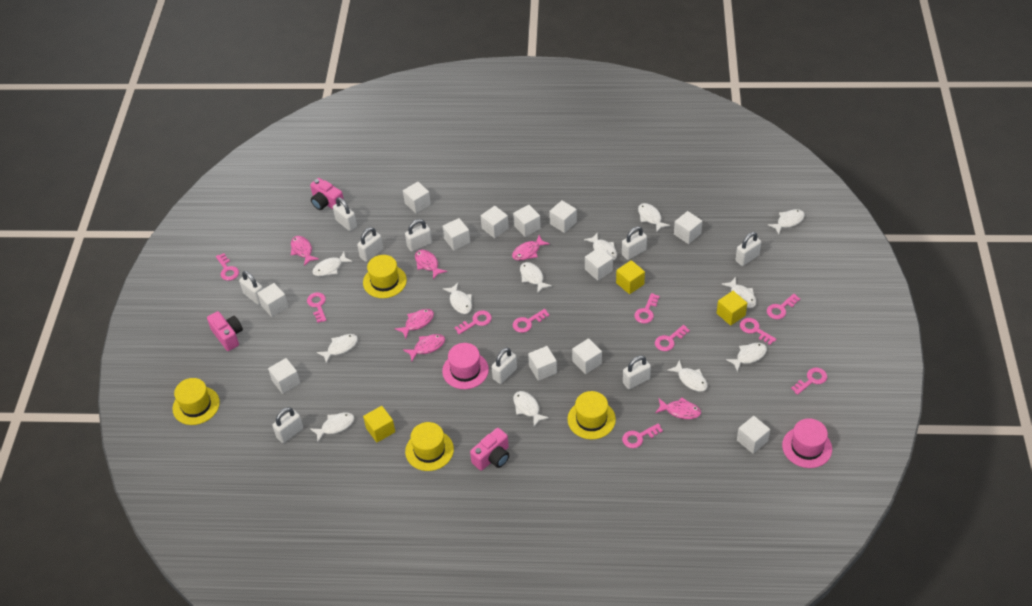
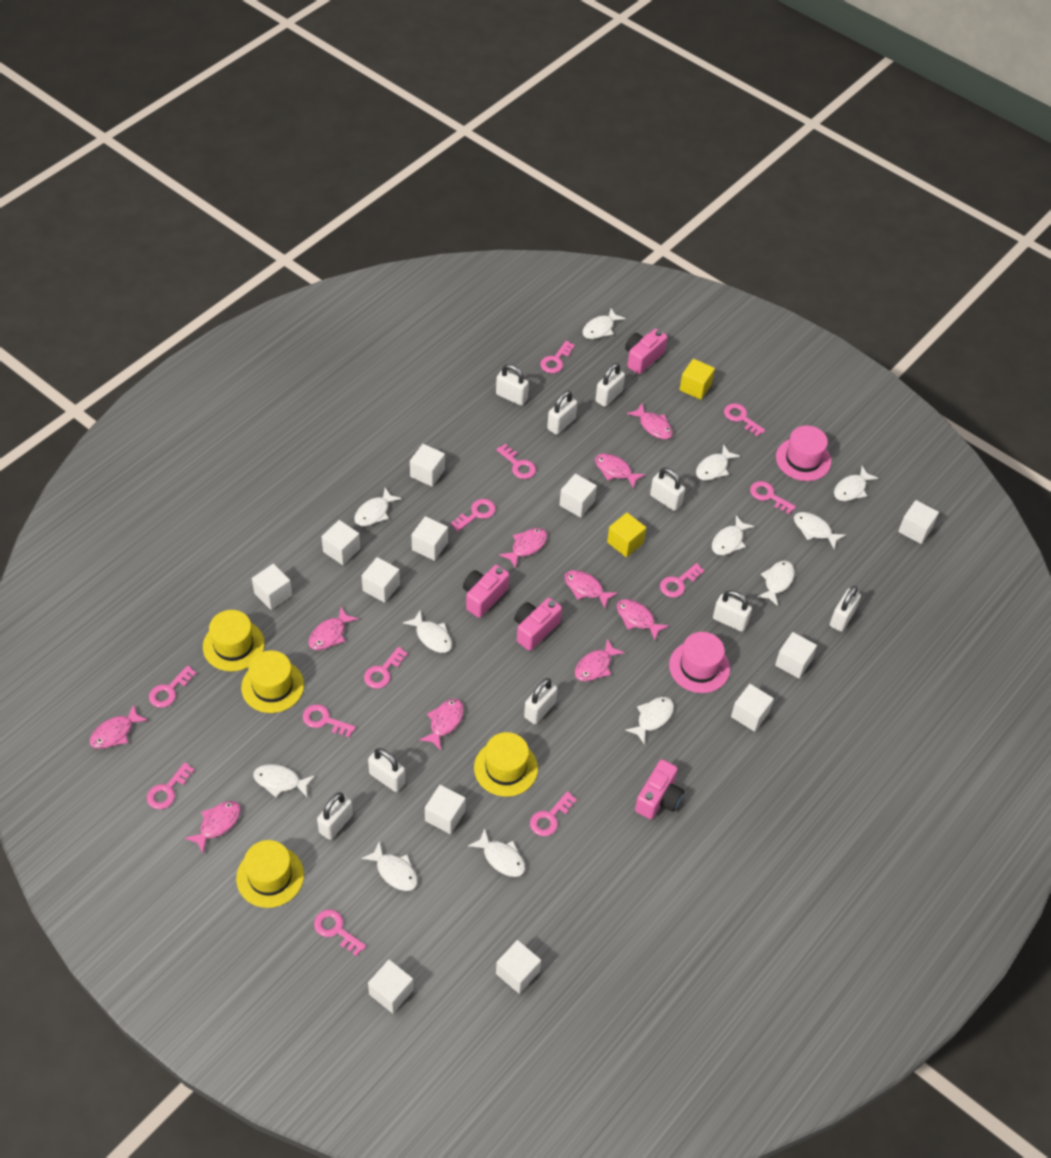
pink camera: 3 -> 4
pink fish: 6 -> 10
pink key: 10 -> 12
yellow cube: 3 -> 2

